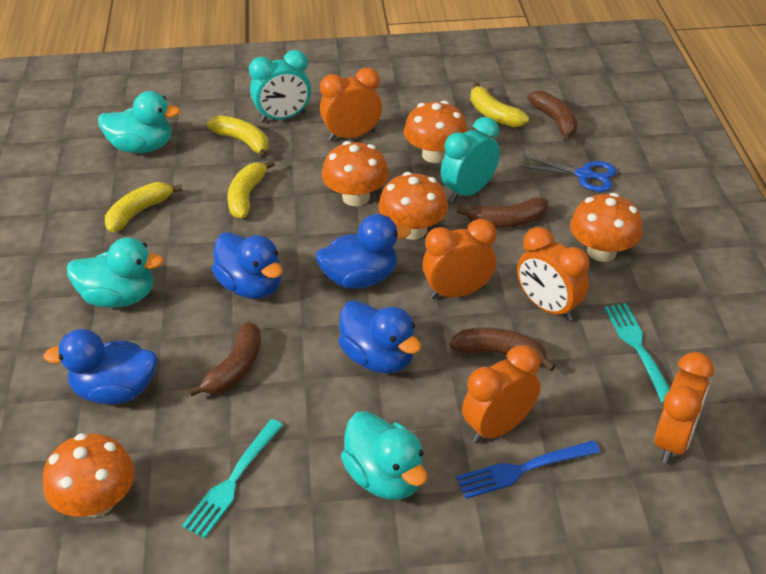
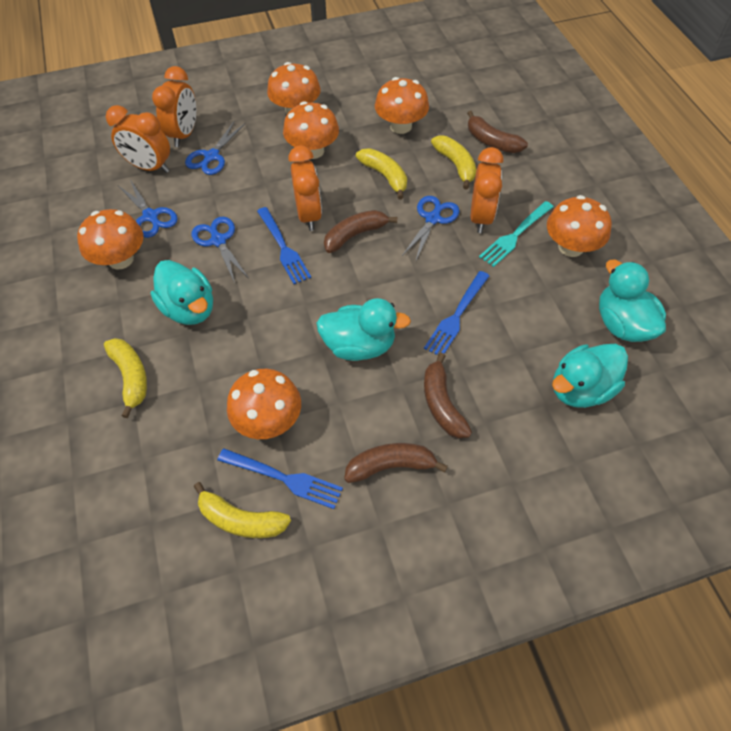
blue duck: 4 -> 0
blue fork: 1 -> 3
blue scissors: 1 -> 4
orange clock: 5 -> 4
orange mushroom: 5 -> 6
turquoise clock: 2 -> 0
turquoise duck: 3 -> 4
turquoise fork: 2 -> 1

